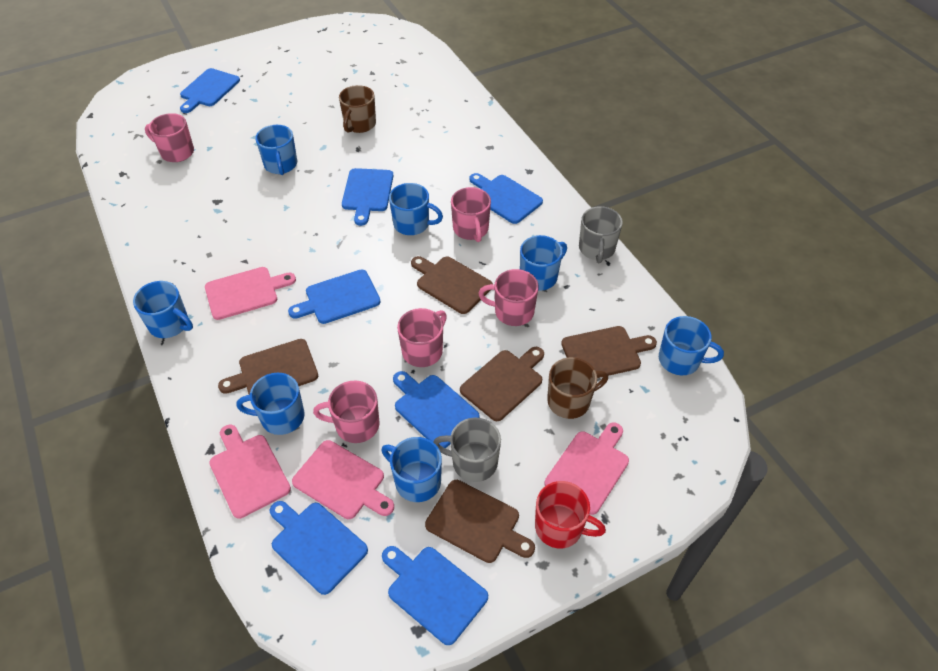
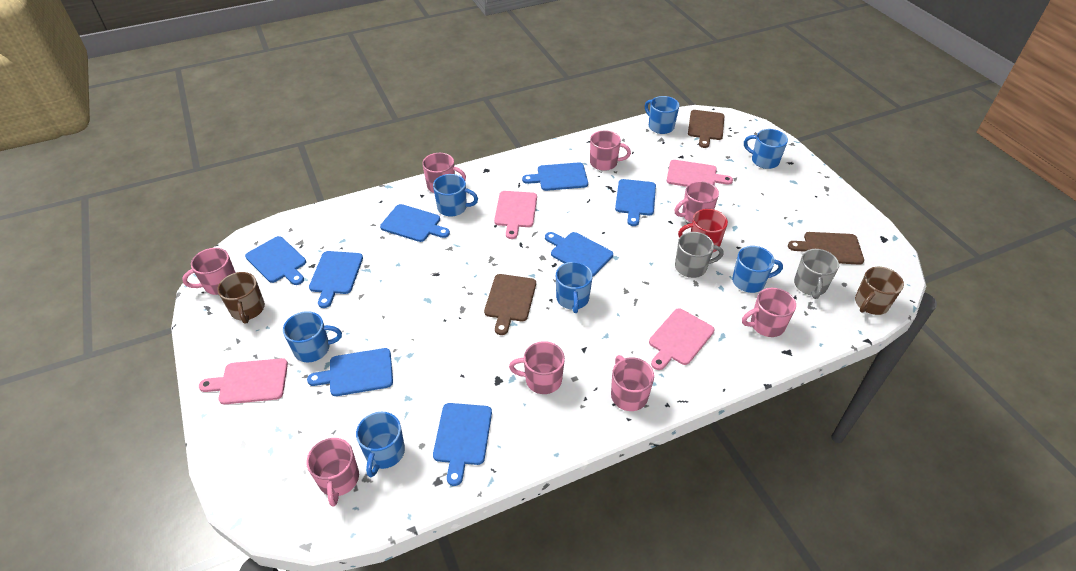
blue cutting board: 7 -> 8
brown cutting board: 5 -> 3
pink mug: 5 -> 8

